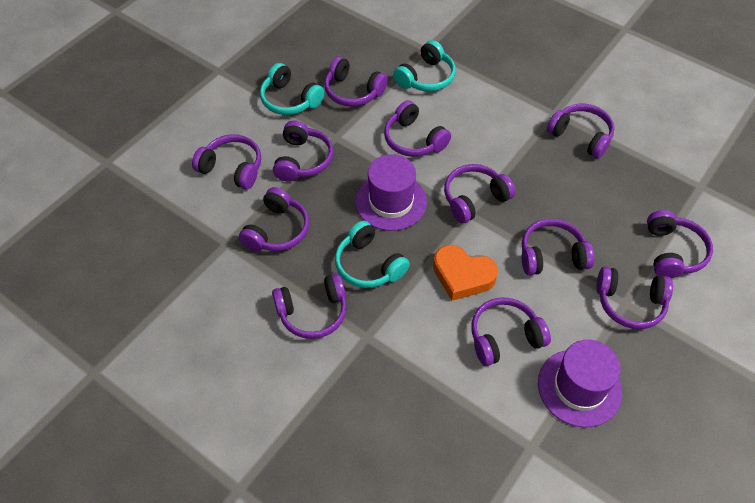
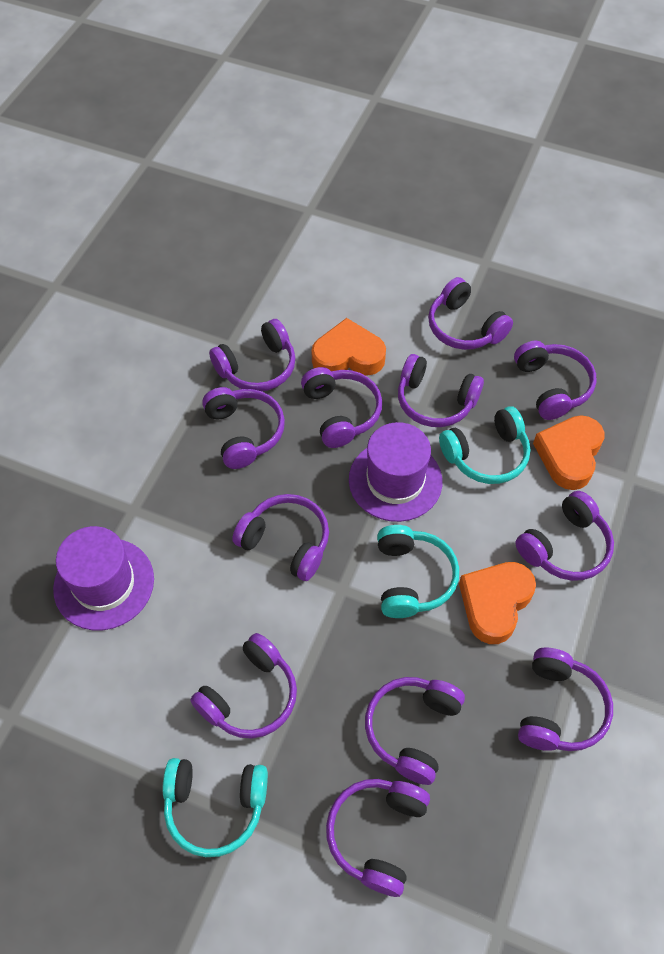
orange heart: 1 -> 3

